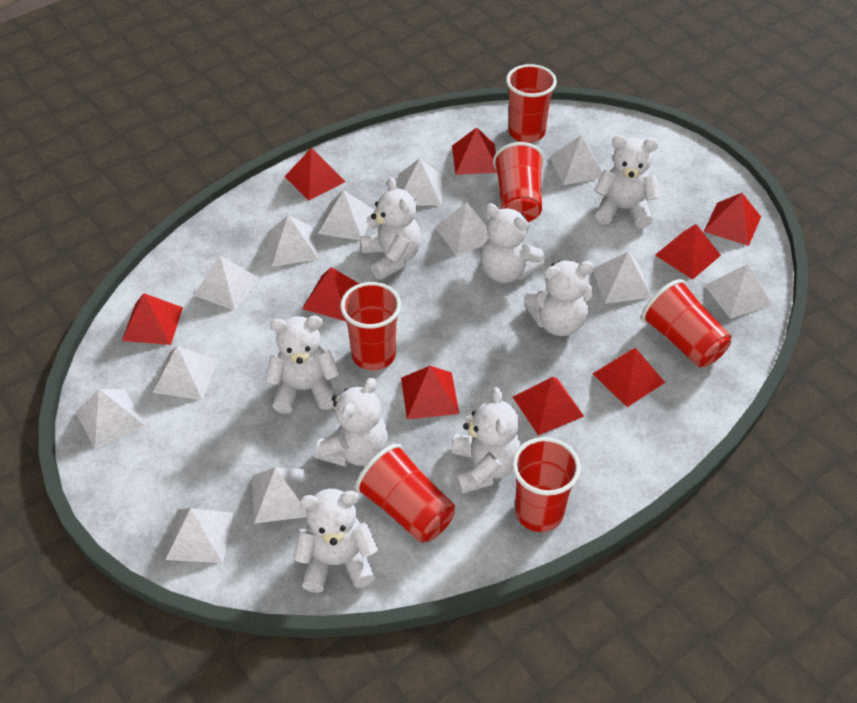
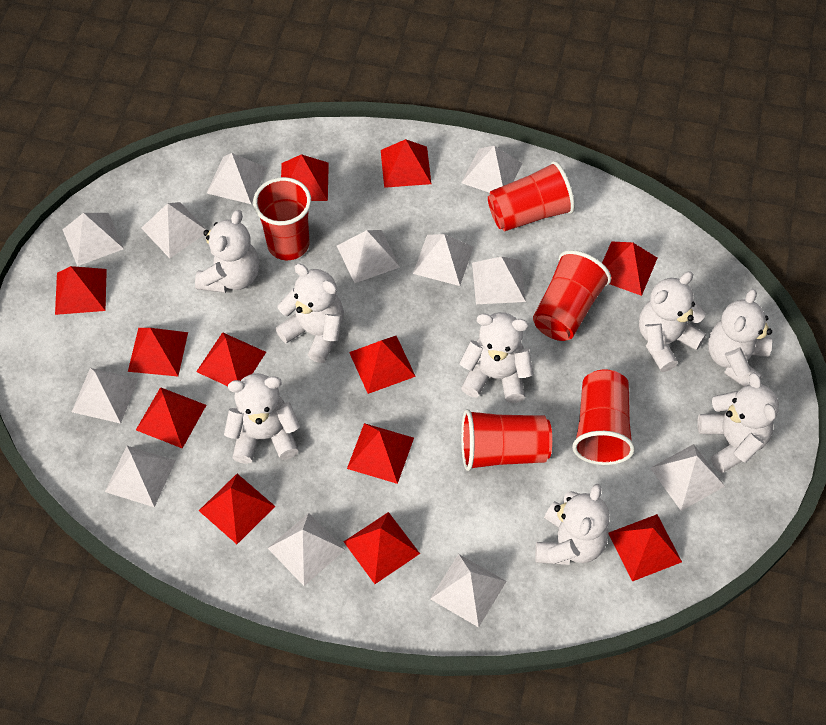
red cup: 6 -> 5
red pyramid: 9 -> 12

